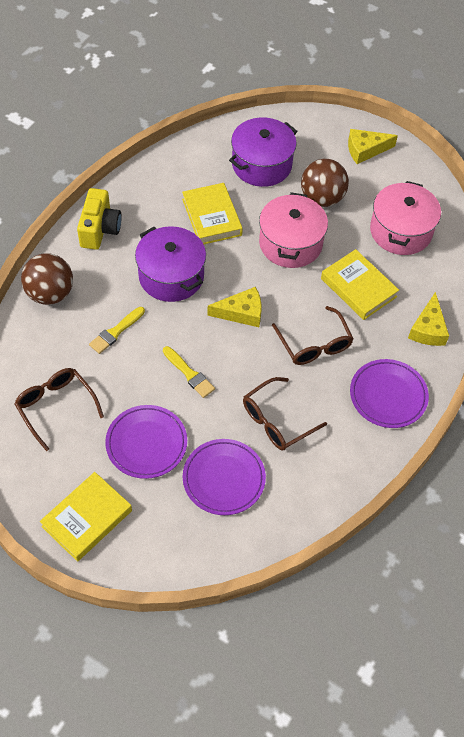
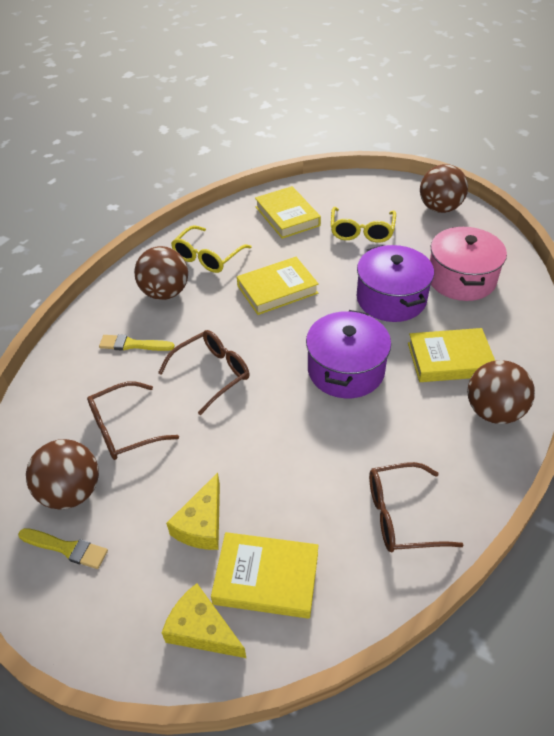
brown ball: 2 -> 4
pink pot: 2 -> 1
purple plate: 3 -> 0
yellow book: 3 -> 4
yellow camera: 1 -> 0
yellow cheese: 3 -> 2
yellow glasses: 0 -> 2

